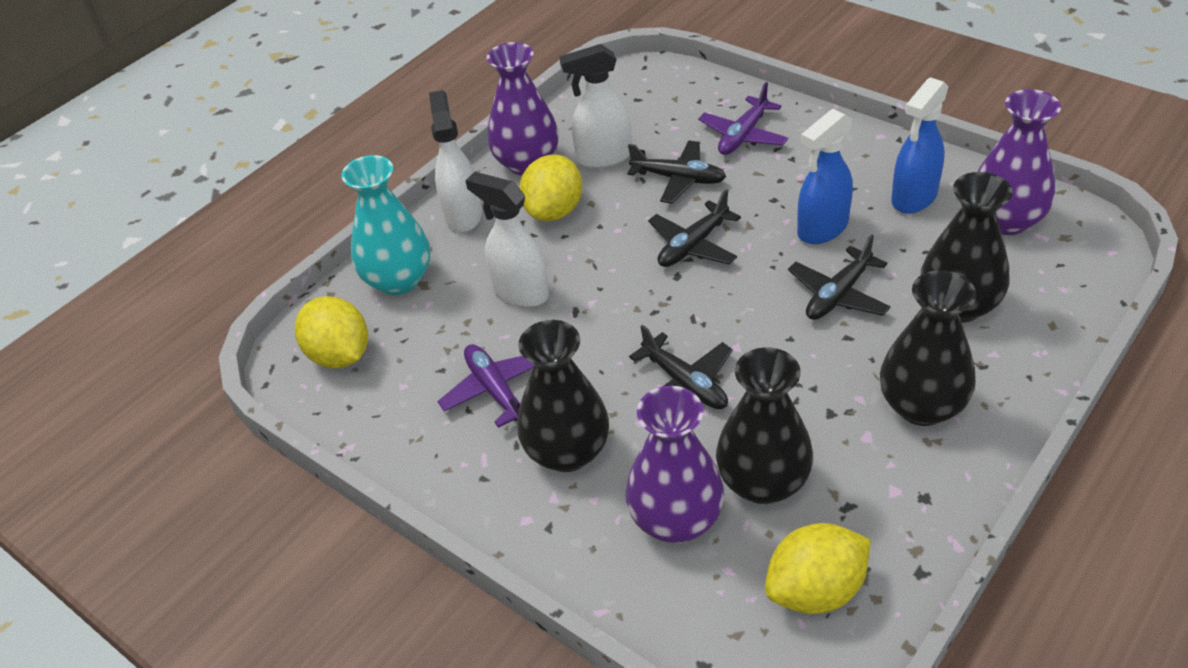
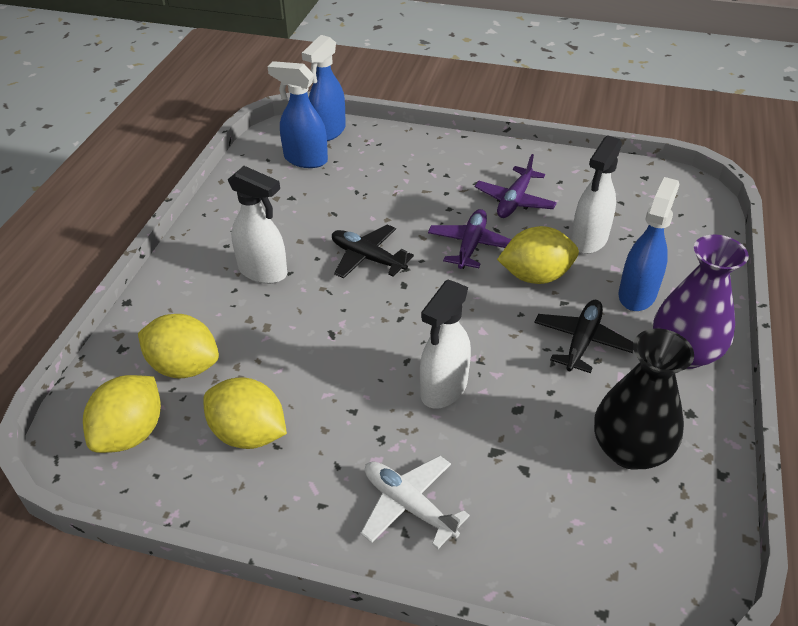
black plane: 4 -> 2
black vase: 4 -> 1
blue spray bottle: 2 -> 3
purple vase: 3 -> 1
turquoise vase: 1 -> 0
white plane: 0 -> 1
yellow lemon: 3 -> 4

